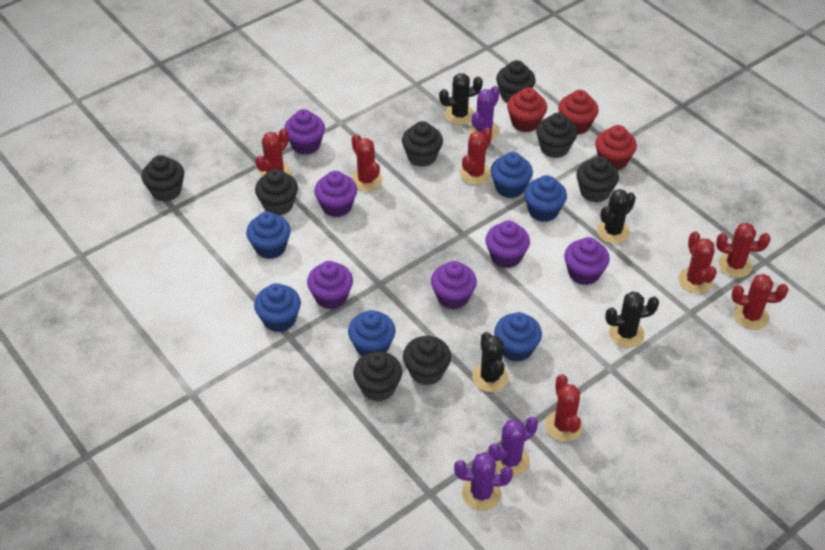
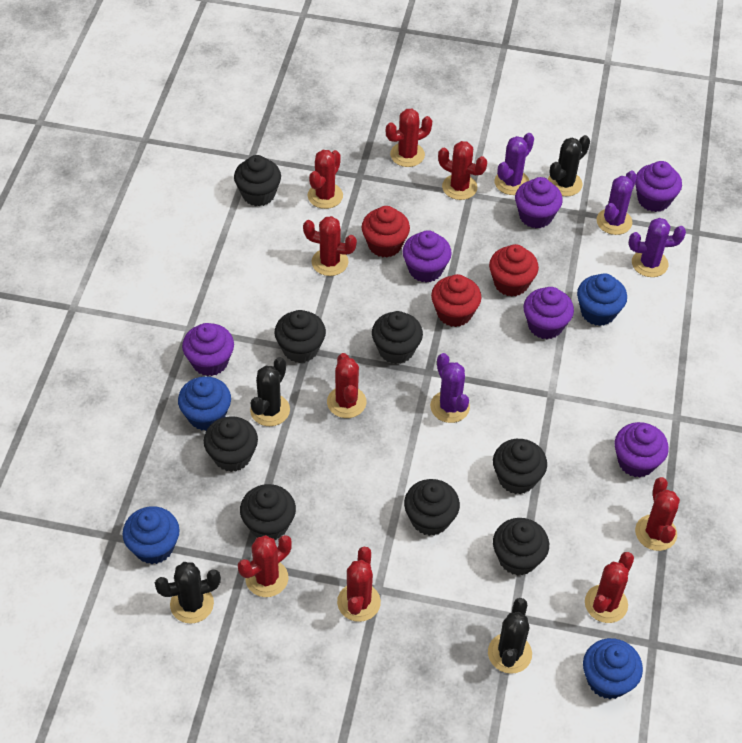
blue cupcake: 6 -> 4
purple cactus: 3 -> 4
red cactus: 7 -> 9

